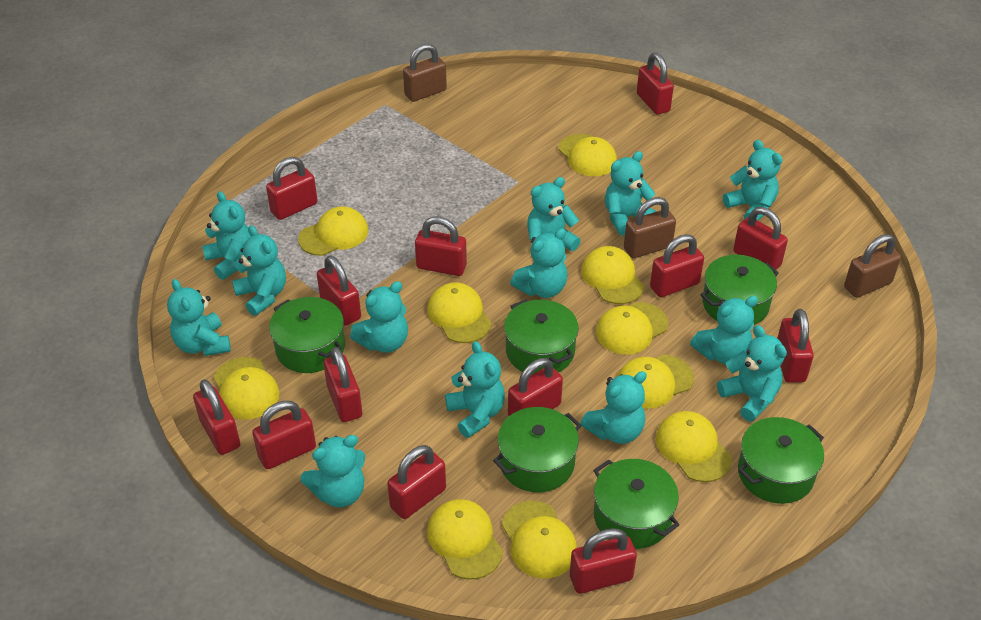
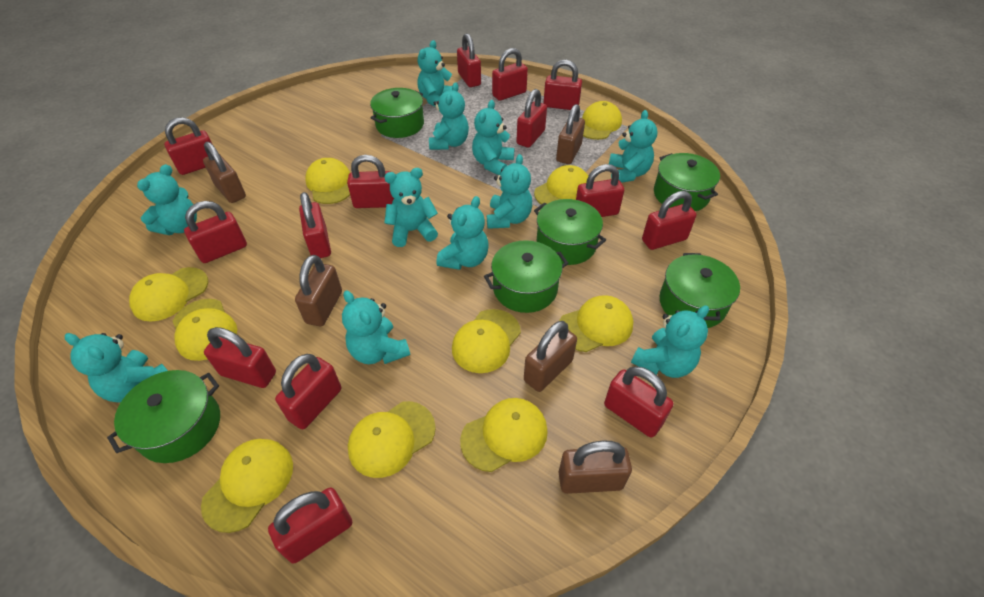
brown padlock: 3 -> 5
red padlock: 13 -> 14
turquoise teddy bear: 13 -> 11

